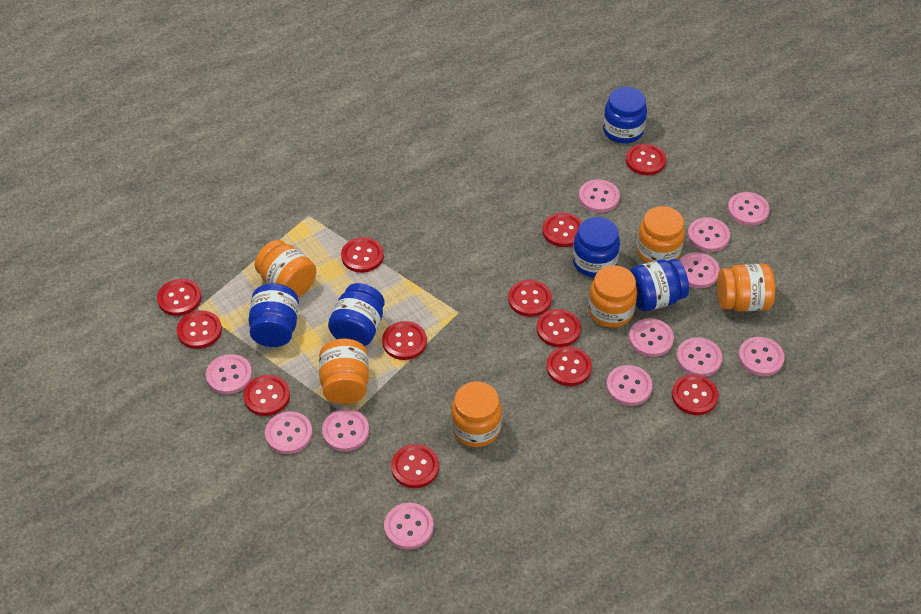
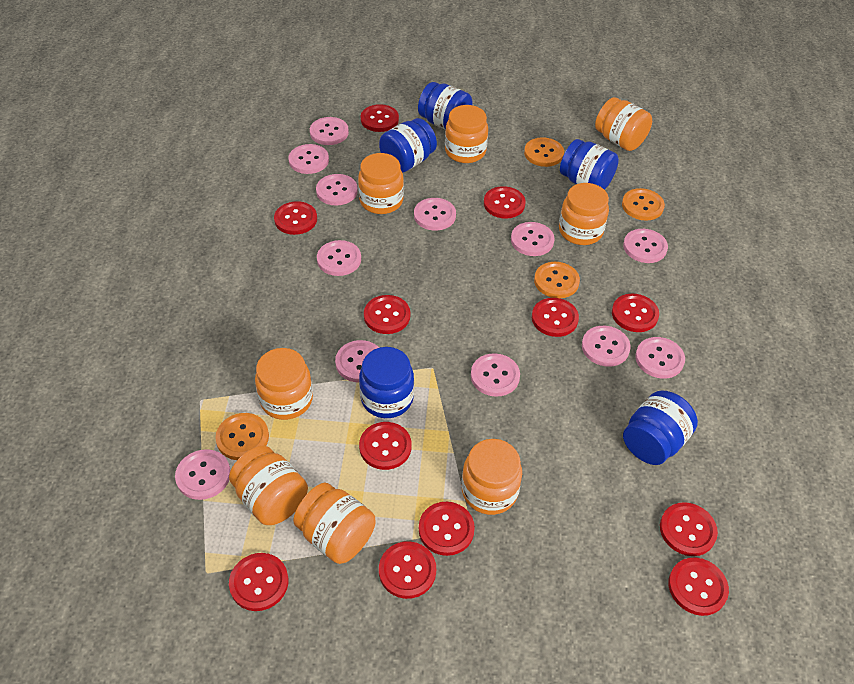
orange button: 0 -> 4
orange jar: 6 -> 8

